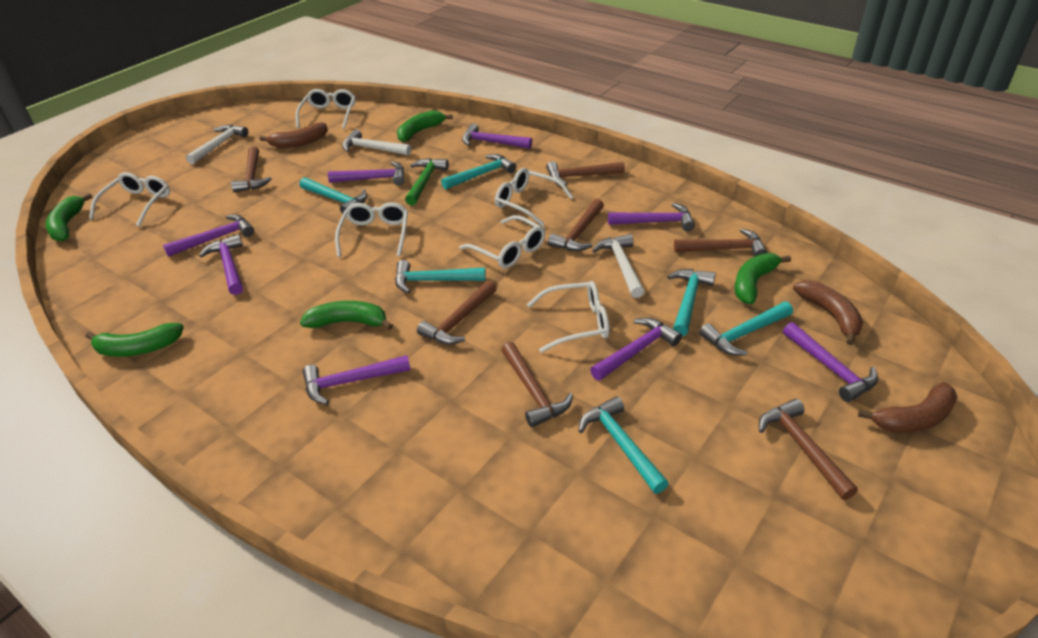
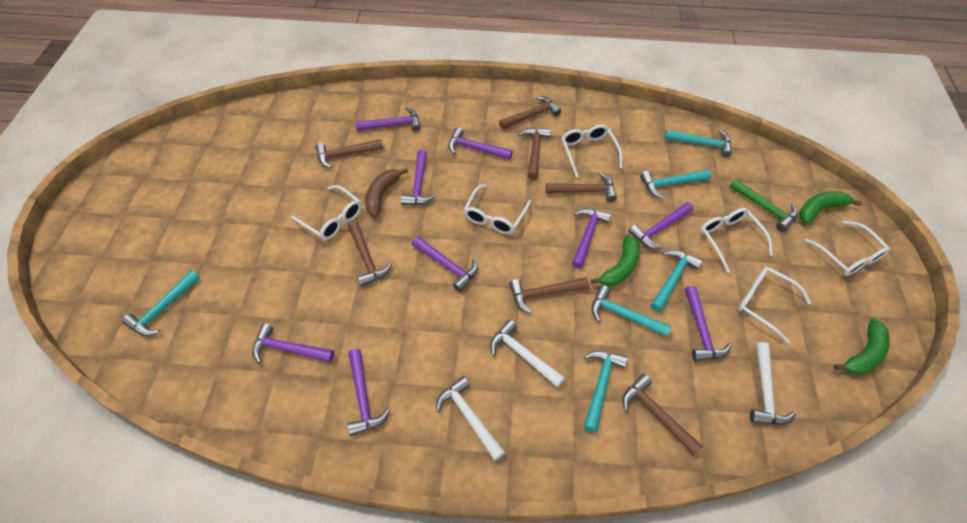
brown banana: 3 -> 1
green banana: 5 -> 3
purple hammer: 8 -> 9

